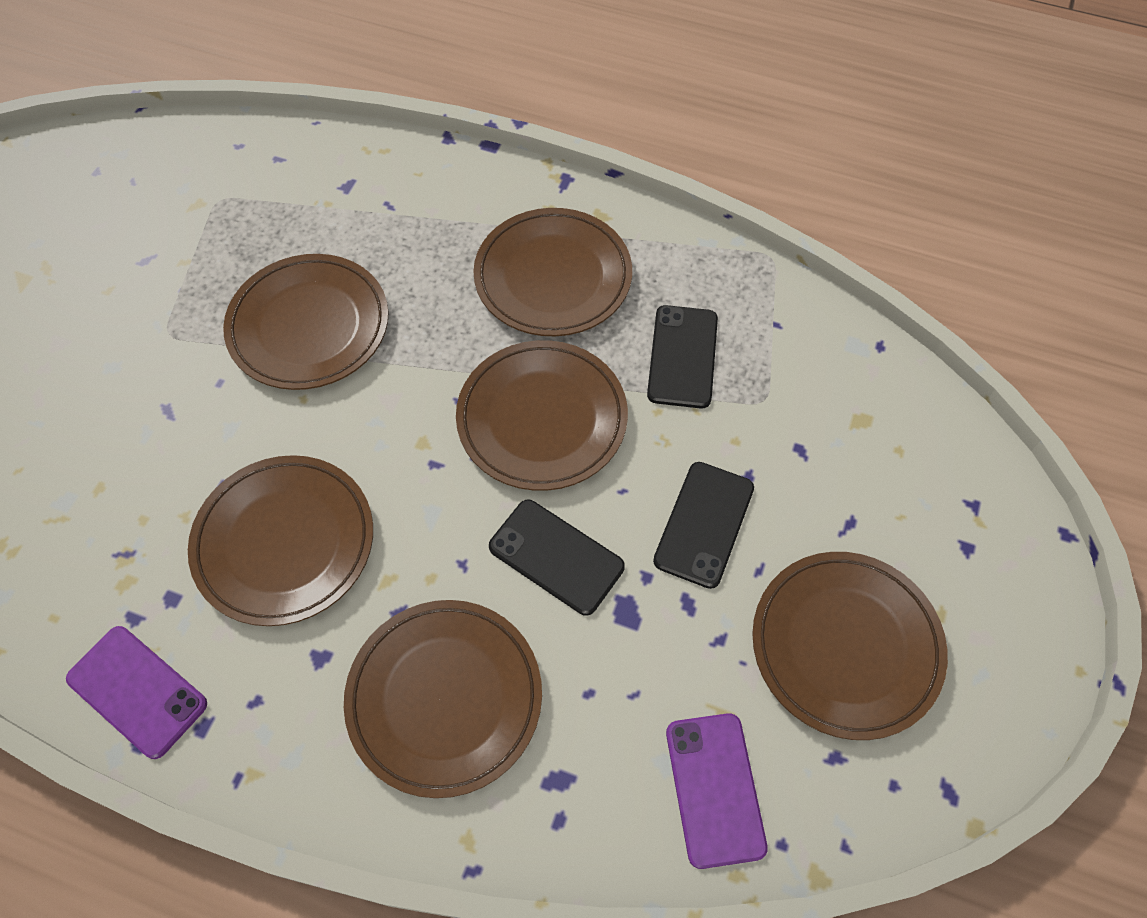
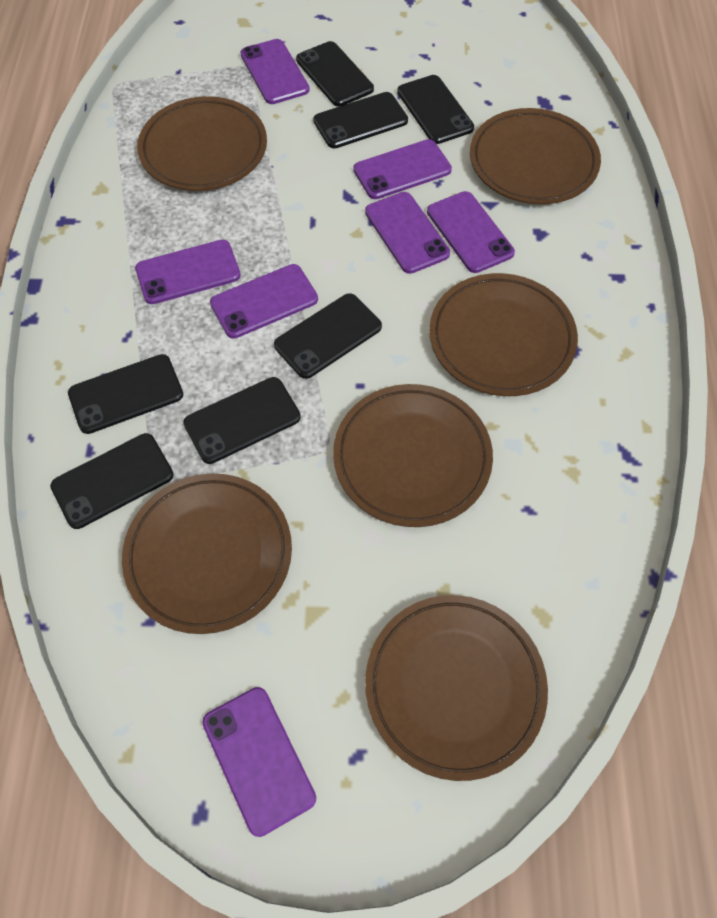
black phone: 3 -> 7
purple phone: 2 -> 7

